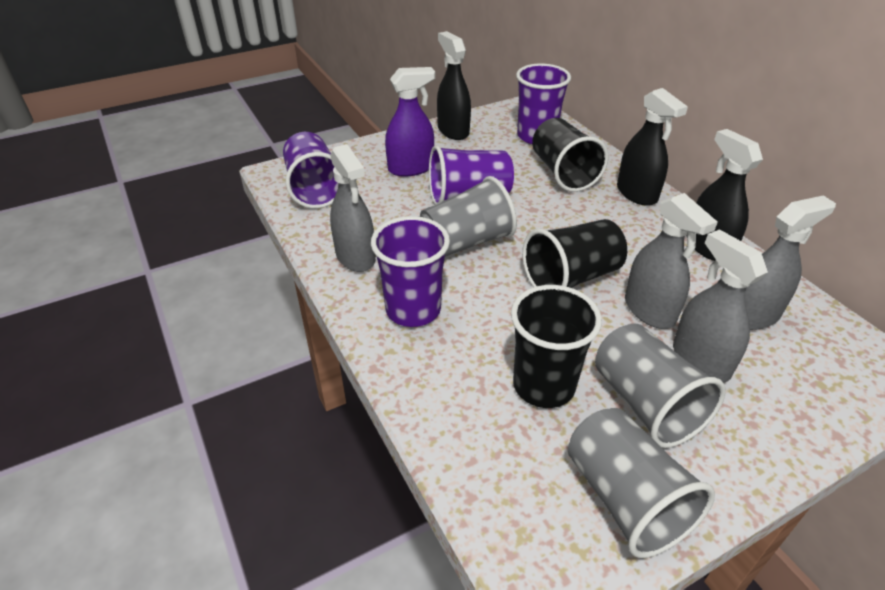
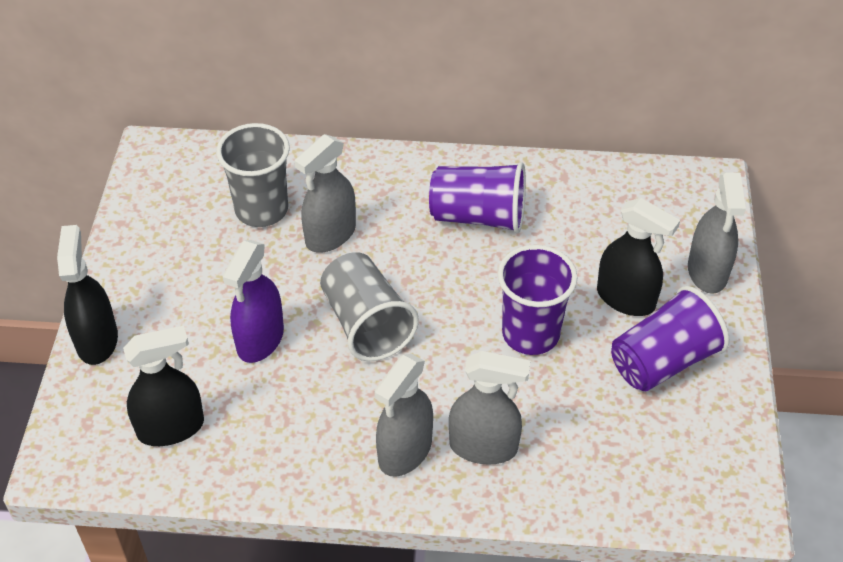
black cup: 3 -> 0
grey cup: 3 -> 2
purple cup: 4 -> 3

